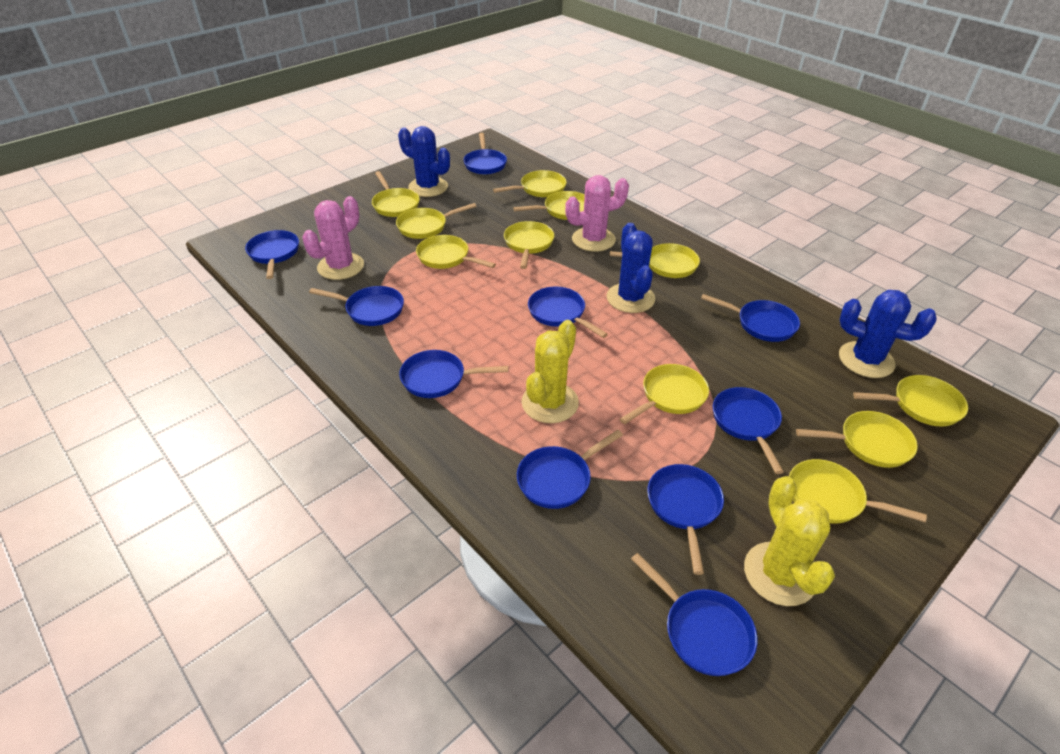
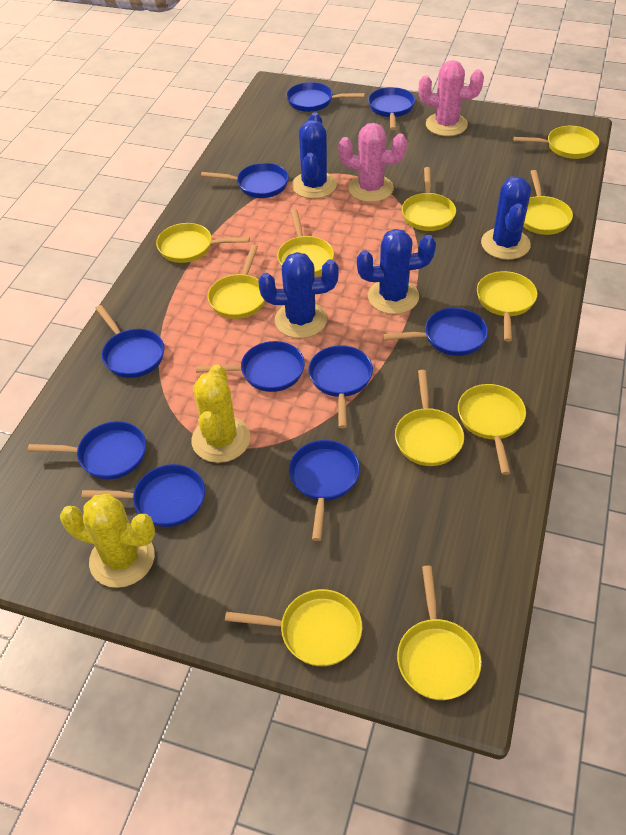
blue cactus: 3 -> 4

